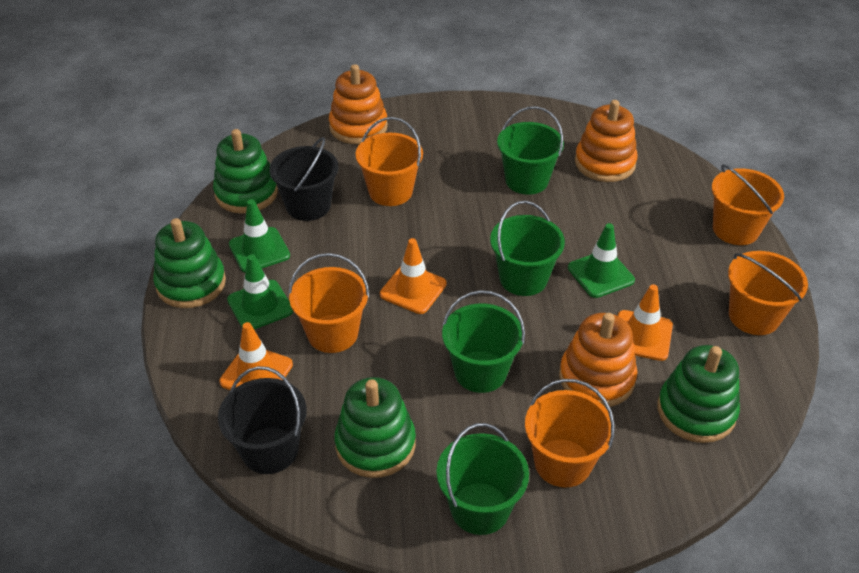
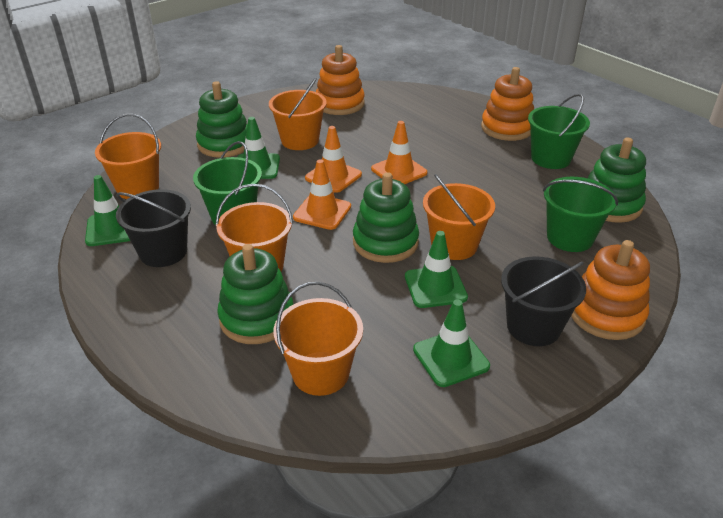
green bucket: 4 -> 3
green traffic cone: 3 -> 4

